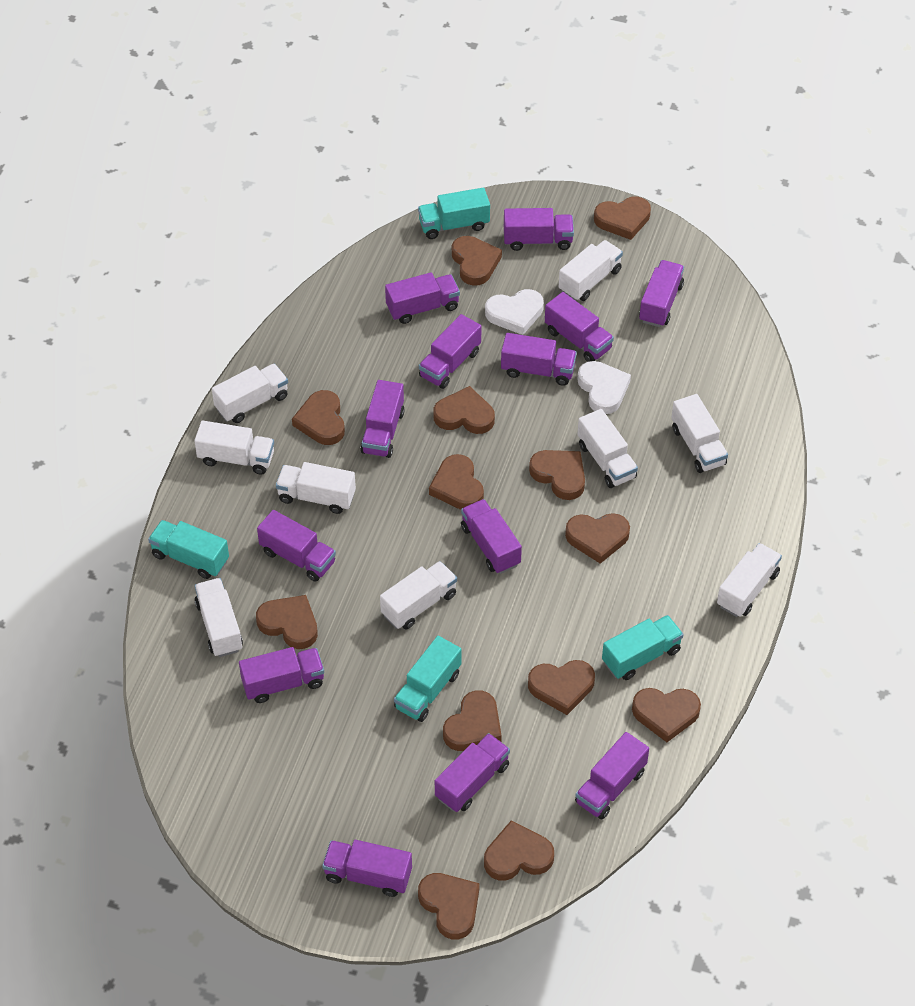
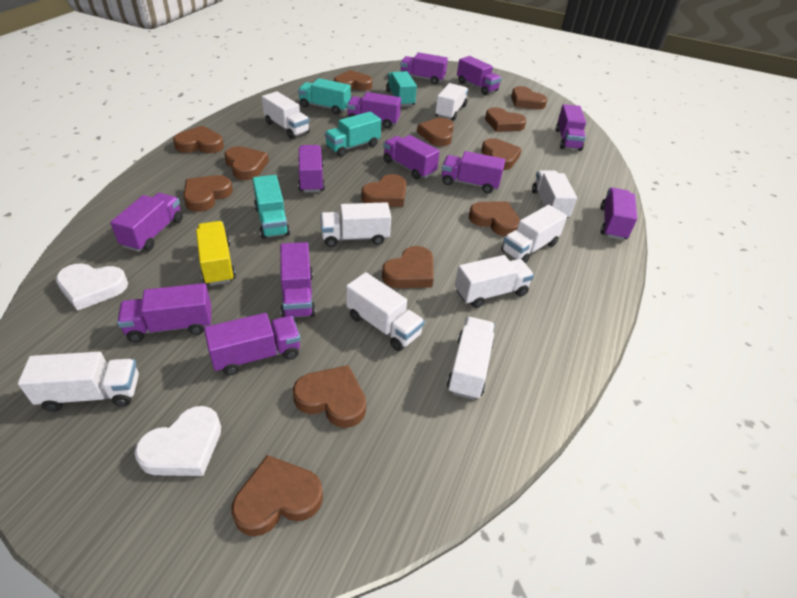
purple truck: 13 -> 12
yellow truck: 0 -> 1

